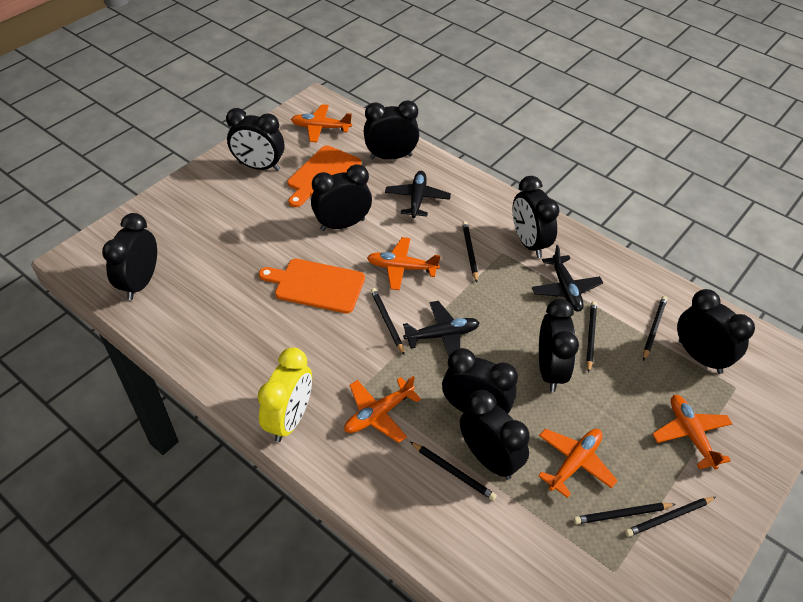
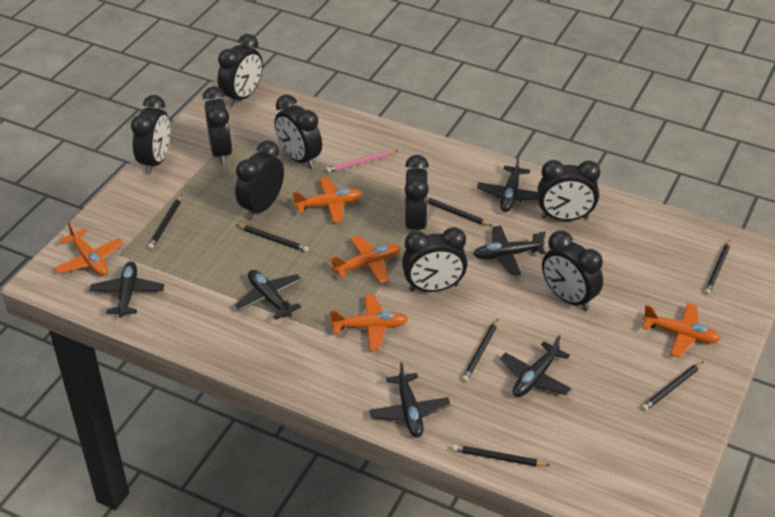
black plane: 3 -> 6
orange cutting board: 2 -> 0
pink pencil: 0 -> 1
yellow clock: 1 -> 0

